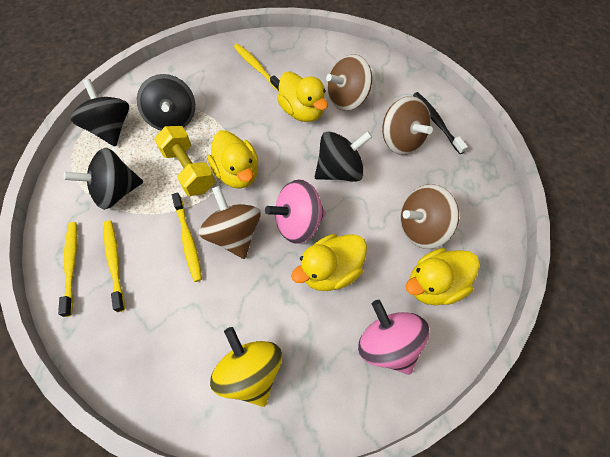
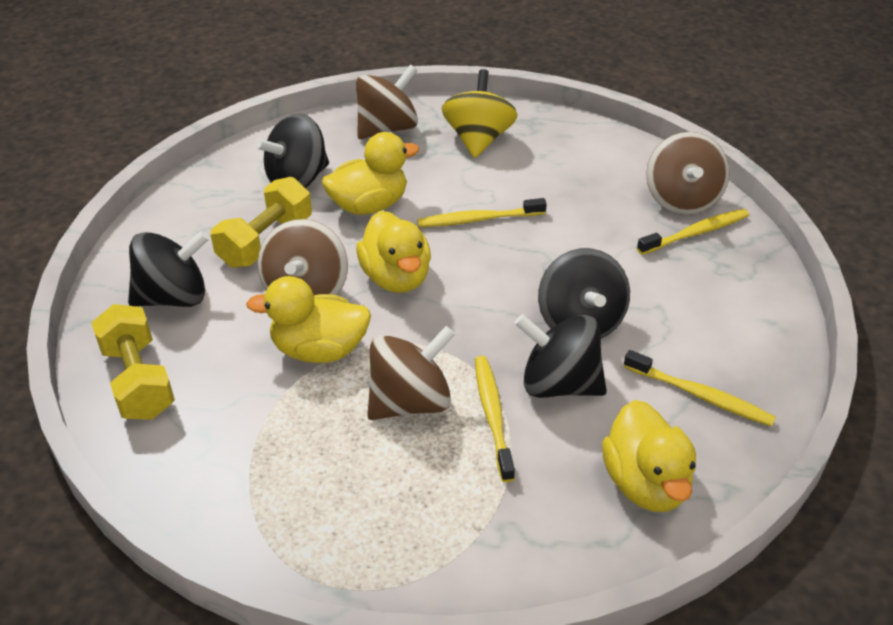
black toothbrush: 1 -> 0
pink spinning top: 2 -> 0
yellow dumbbell: 1 -> 2

